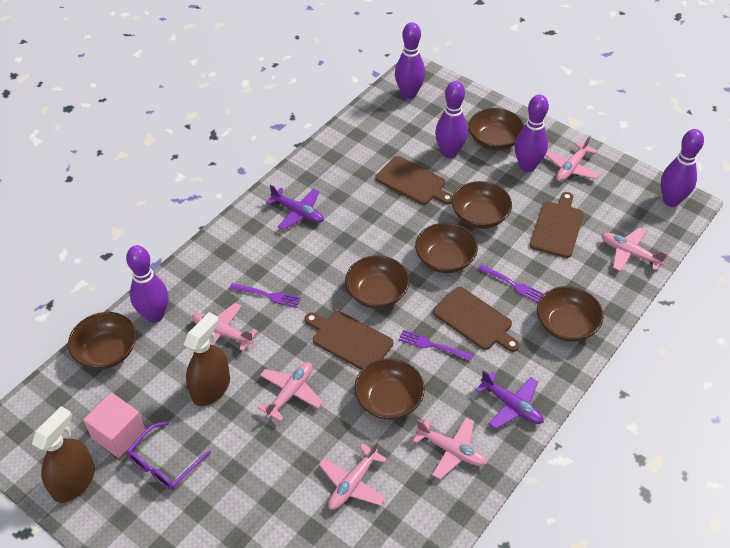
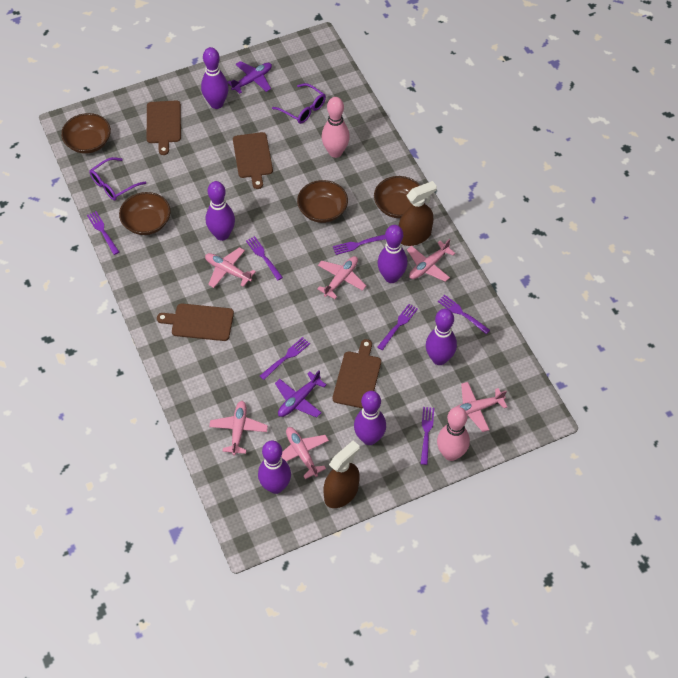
brown bowl: 7 -> 4
pink bowling pin: 0 -> 2
pink cube: 1 -> 0
purple bowling pin: 5 -> 6
purple fork: 3 -> 7
purple glasses: 1 -> 2

